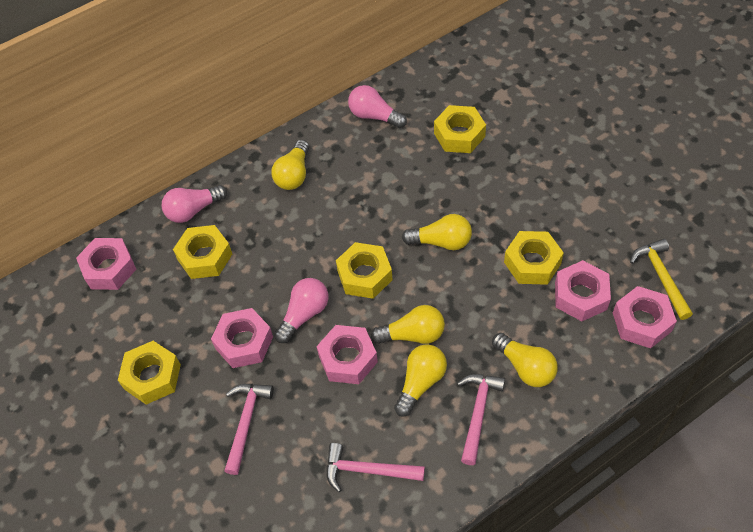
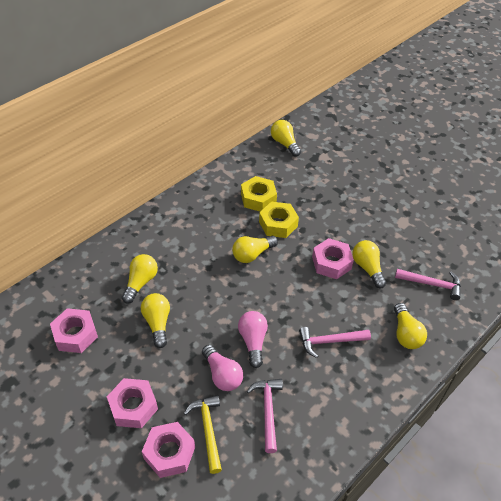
pink light bulb: 3 -> 2
pink nut: 5 -> 4
yellow light bulb: 5 -> 6
yellow nut: 5 -> 2

